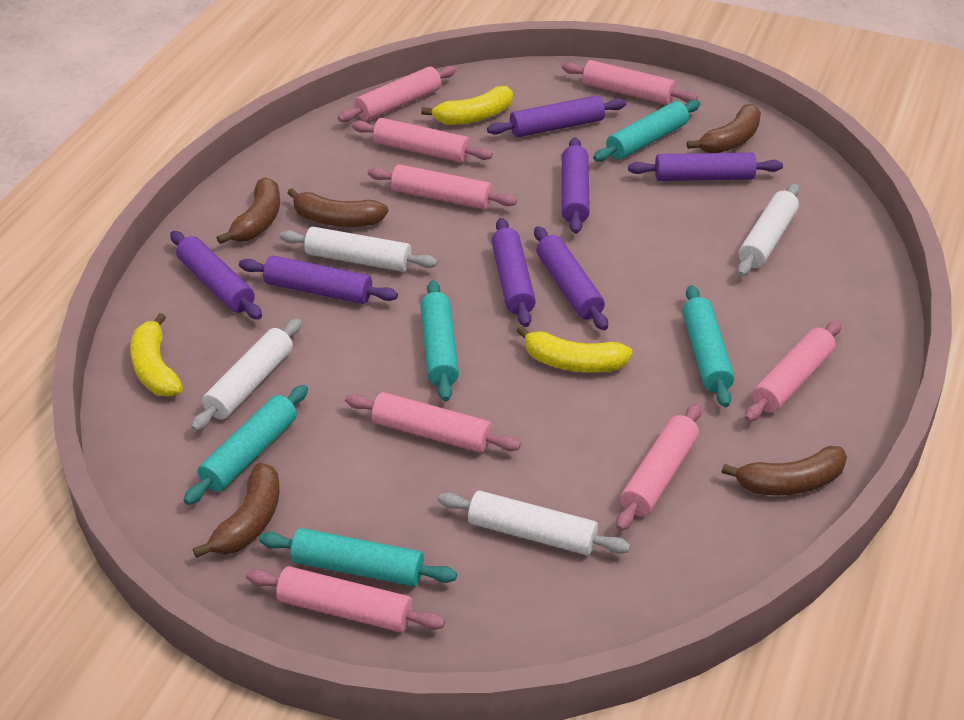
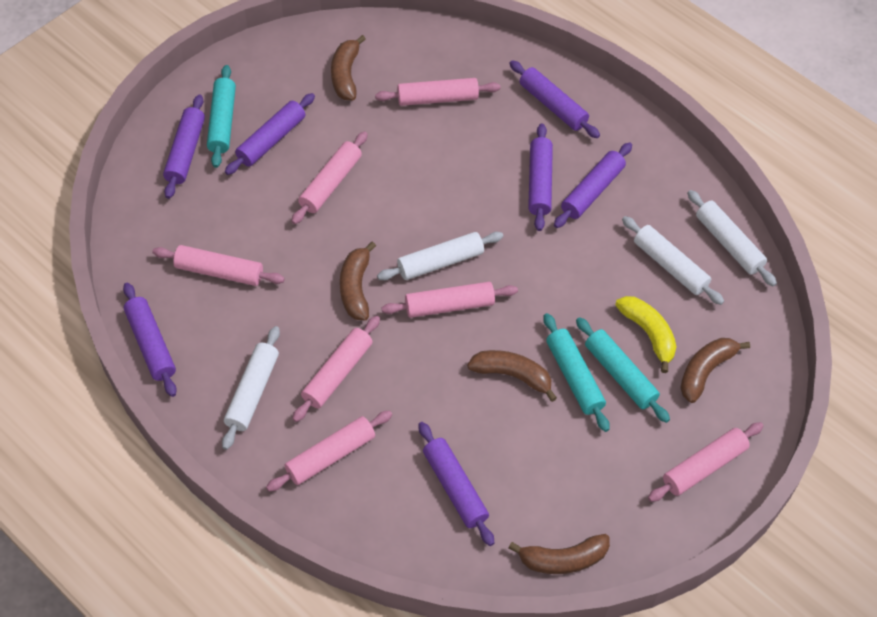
pink rolling pin: 8 -> 7
turquoise rolling pin: 5 -> 3
yellow banana: 3 -> 1

